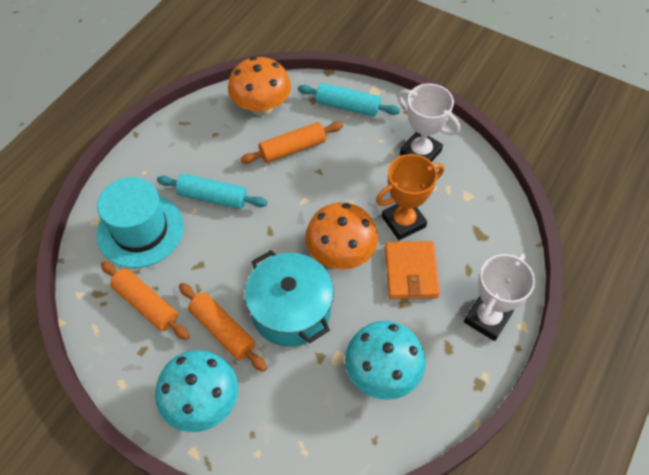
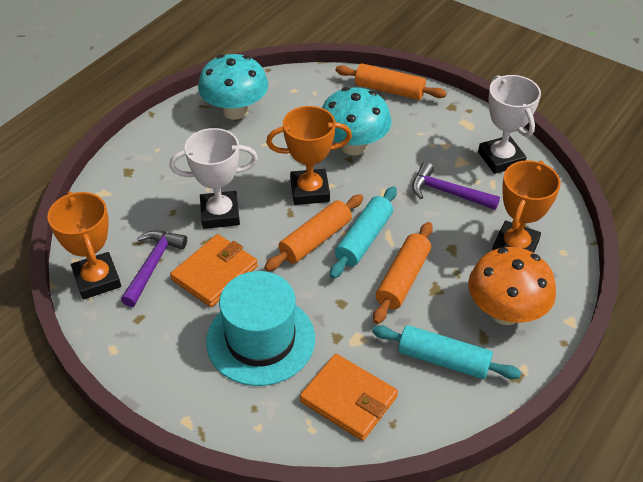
orange mushroom: 2 -> 1
orange trophy: 1 -> 3
orange wallet: 1 -> 2
purple hammer: 0 -> 2
turquoise pot: 1 -> 0

